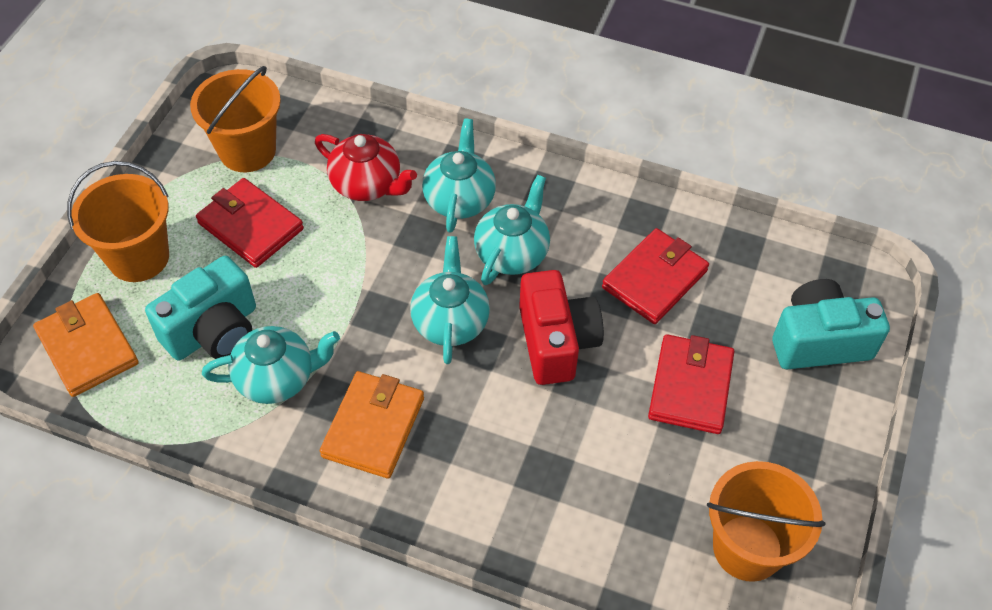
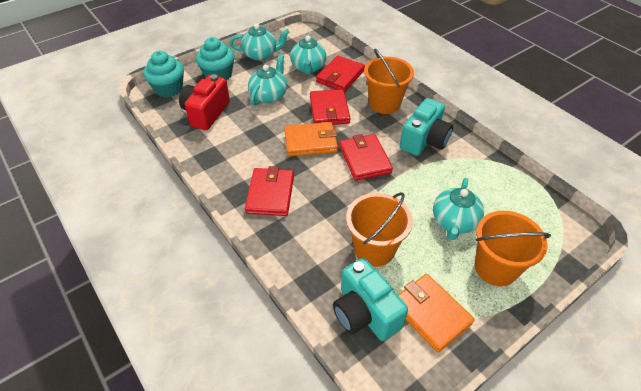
red teapot: 1 -> 0
red wallet: 3 -> 4
turquoise cupcake: 0 -> 2

